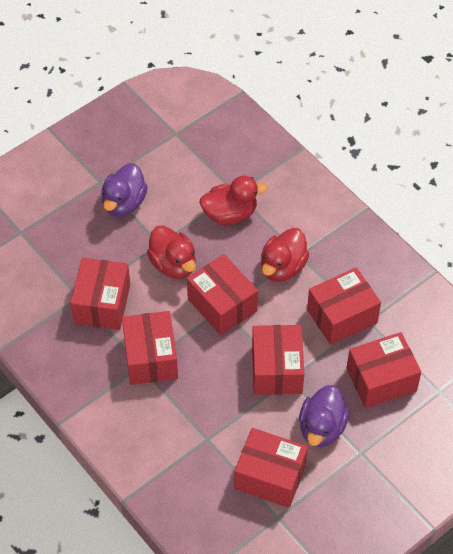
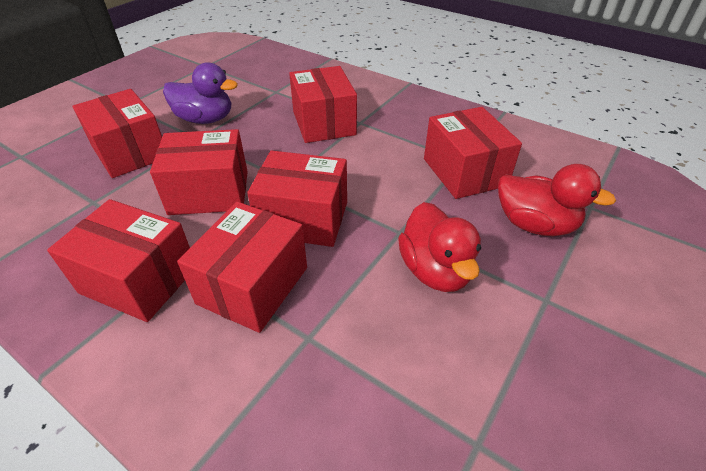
purple duck: 2 -> 1
red duck: 3 -> 2

